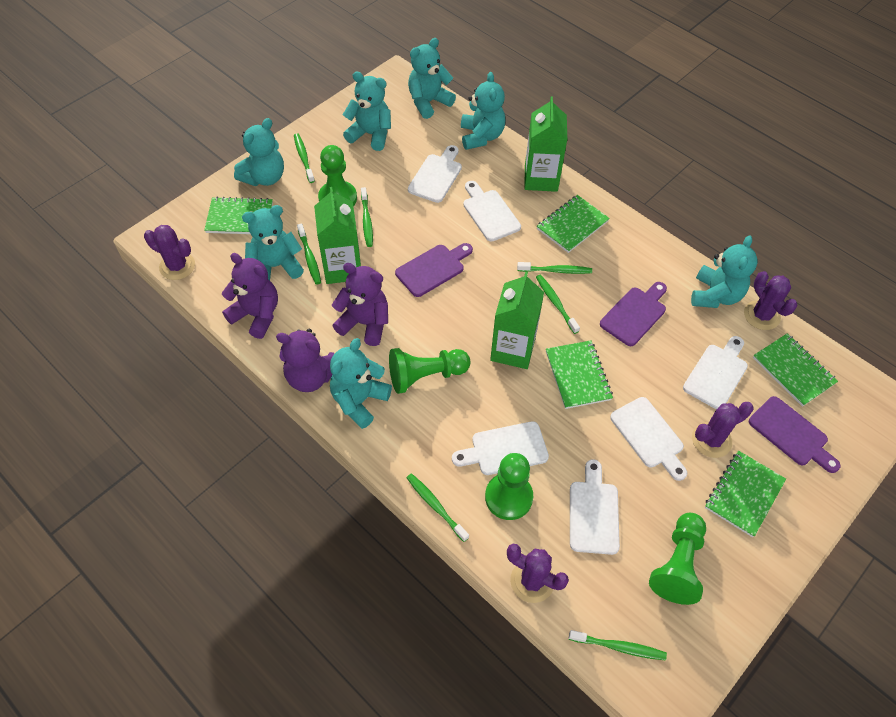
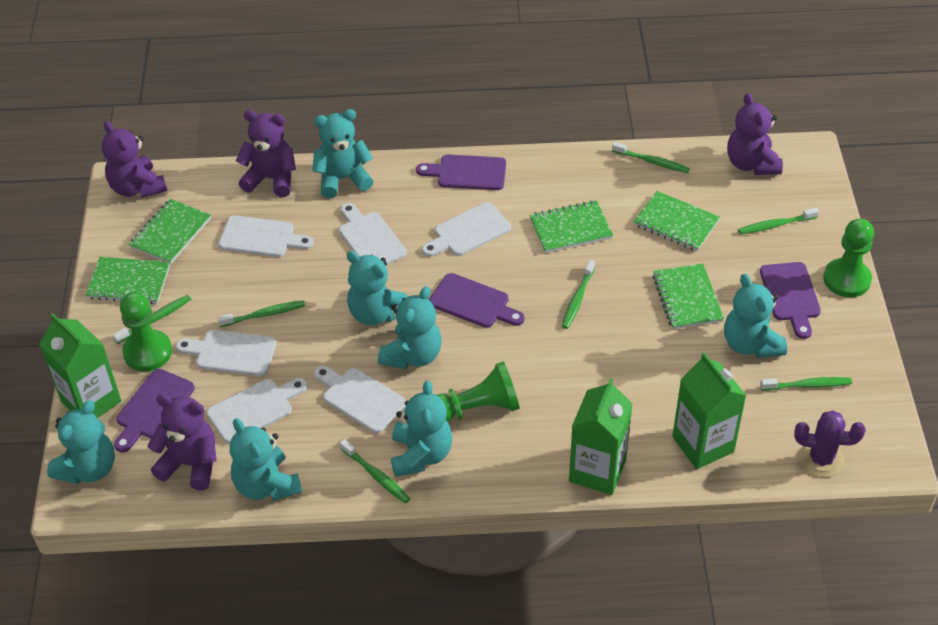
green pawn: 4 -> 3
purple cactus: 4 -> 1
purple cutting board: 3 -> 4
purple teddy bear: 3 -> 4

